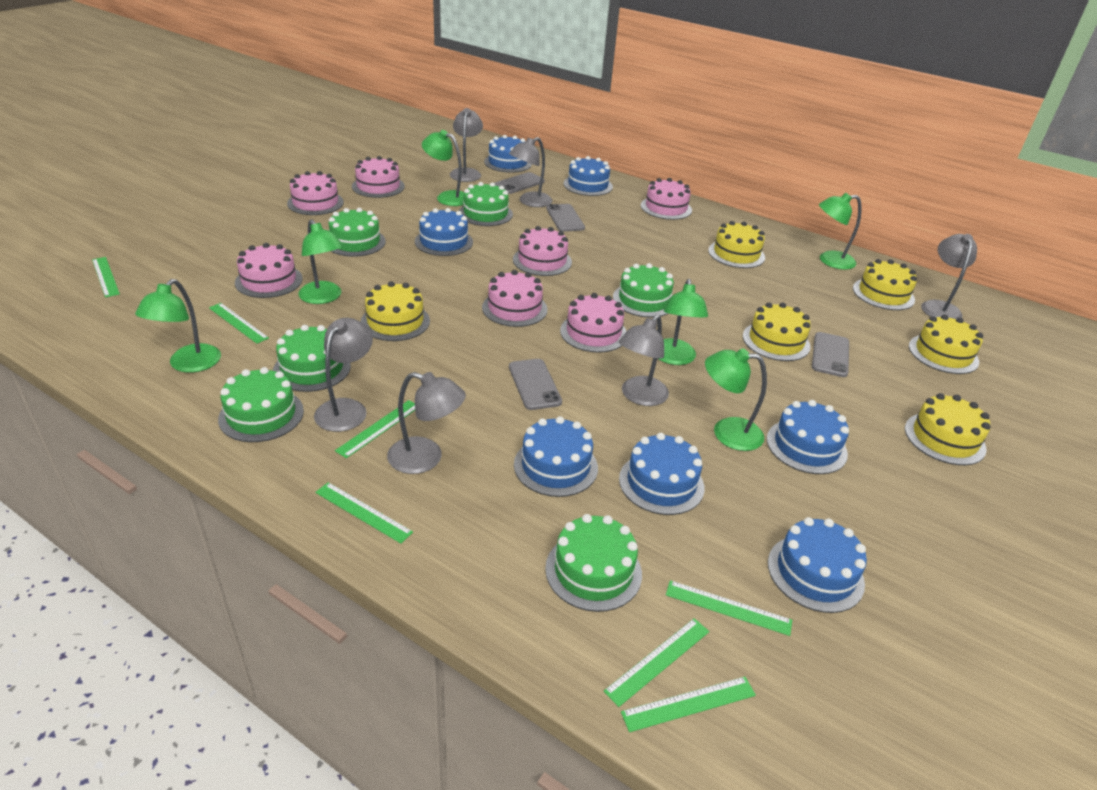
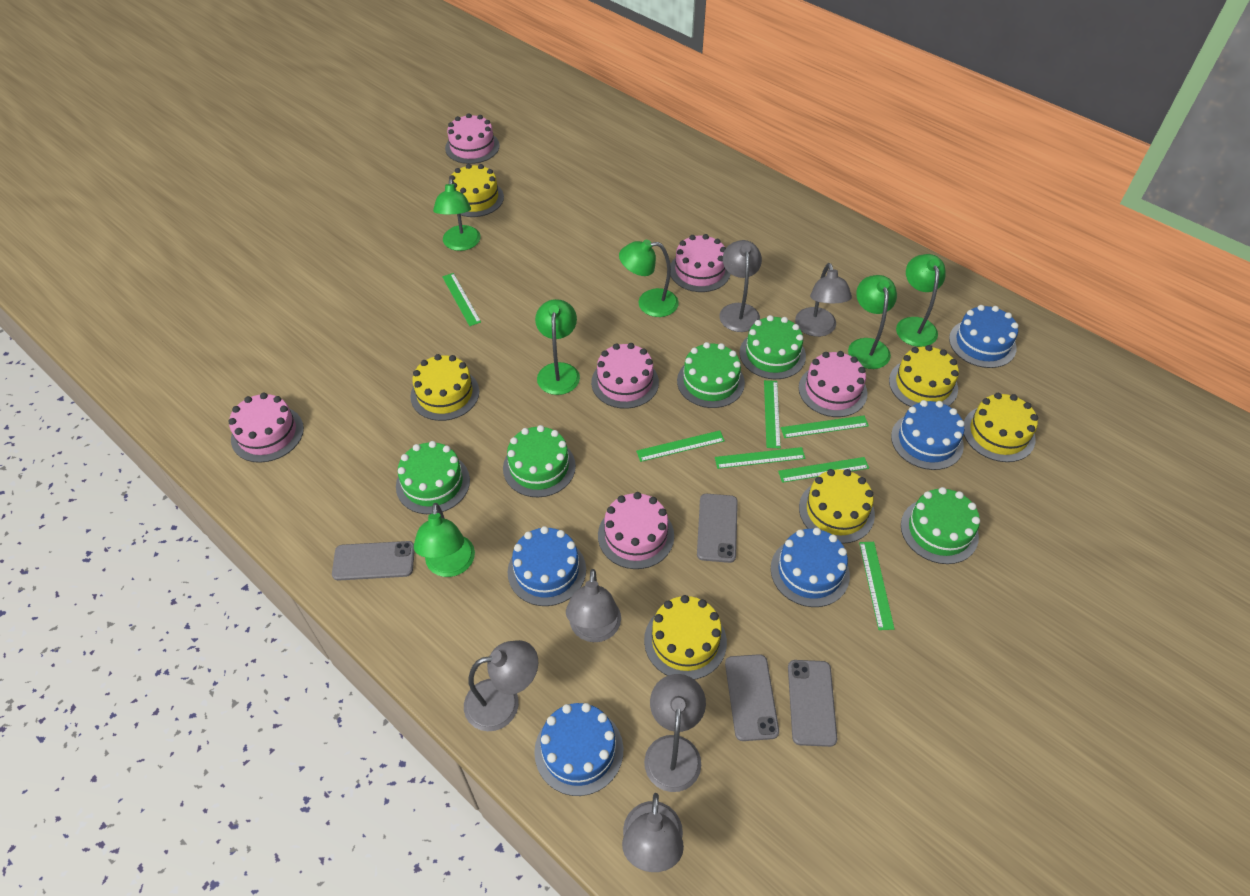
blue cake: 7 -> 5
green cake: 6 -> 5
pink cake: 7 -> 6

